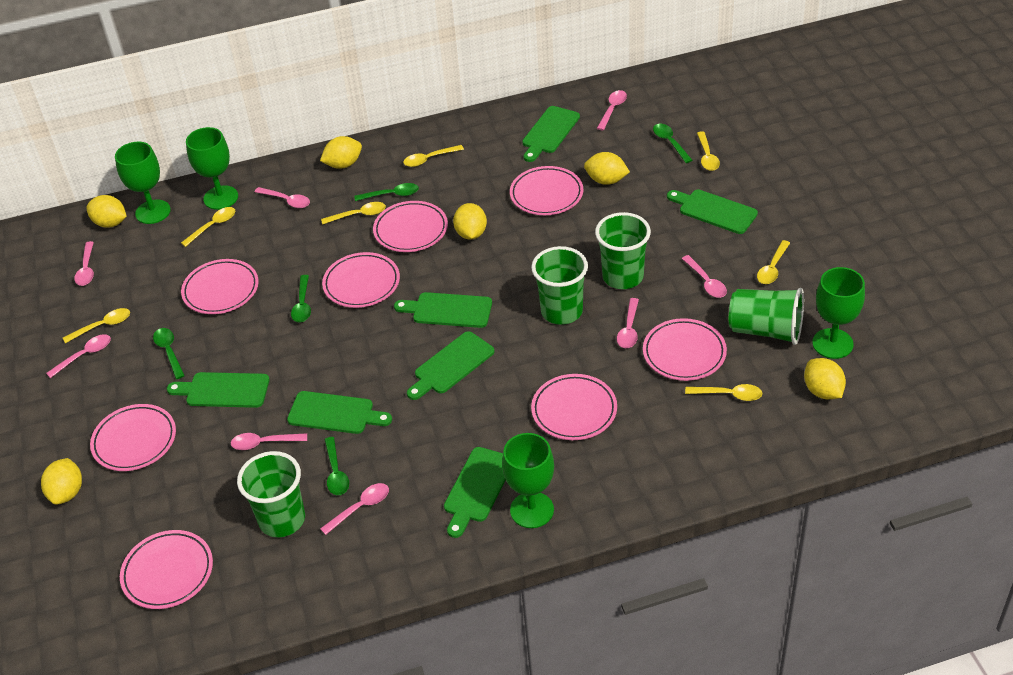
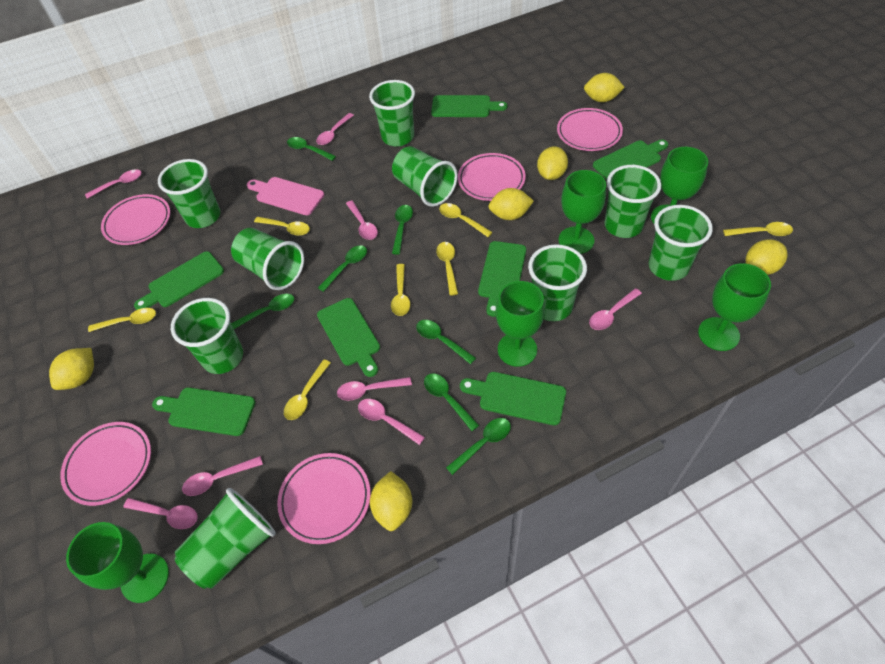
green cup: 4 -> 9
green goblet: 4 -> 5
green spoon: 5 -> 7
pink cutting board: 0 -> 1
pink plate: 8 -> 5

